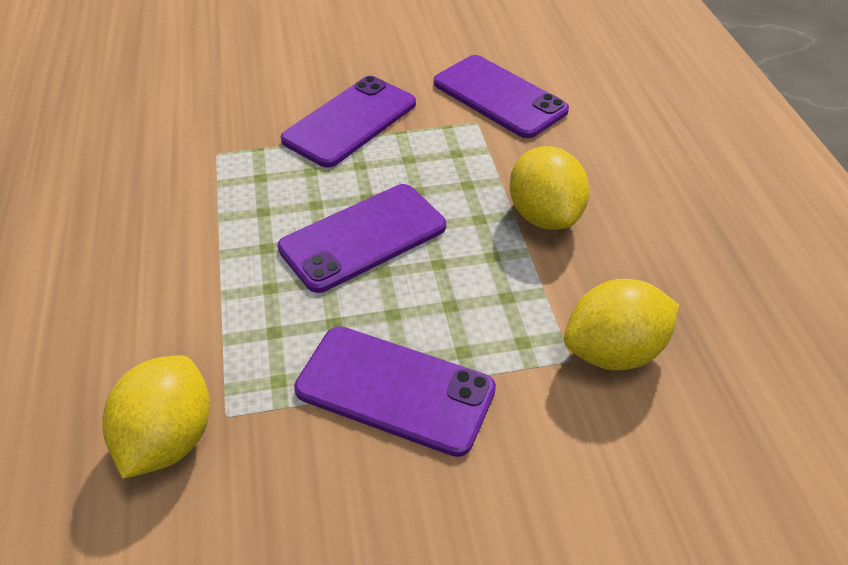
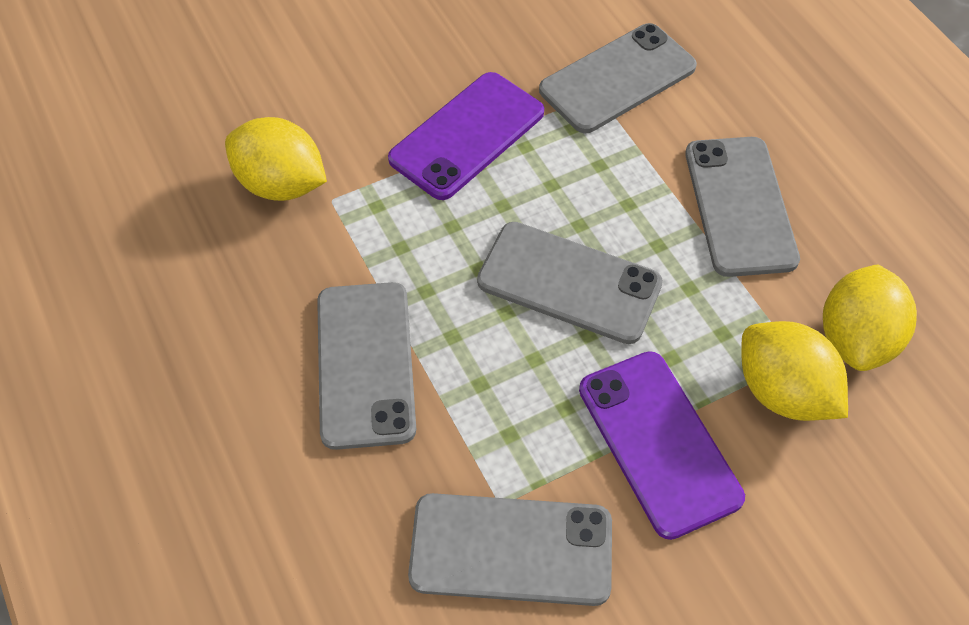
grey phone: 0 -> 5
purple phone: 4 -> 2

